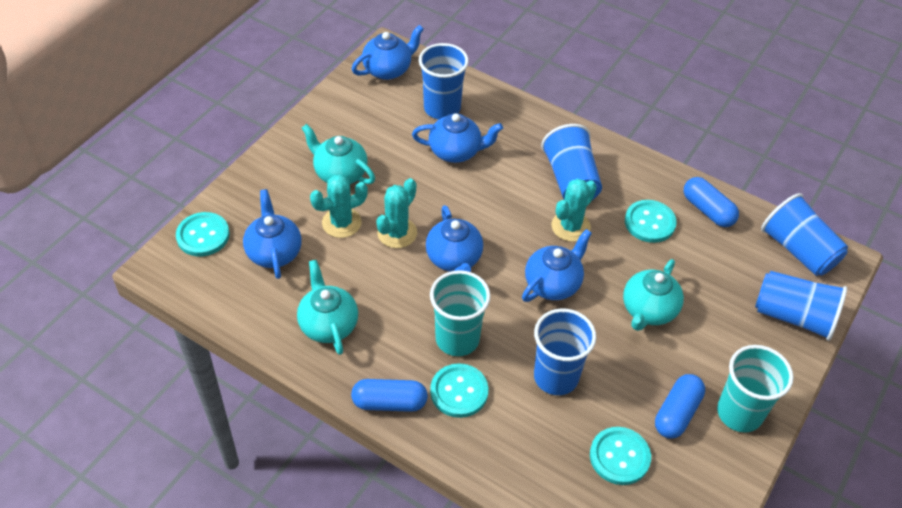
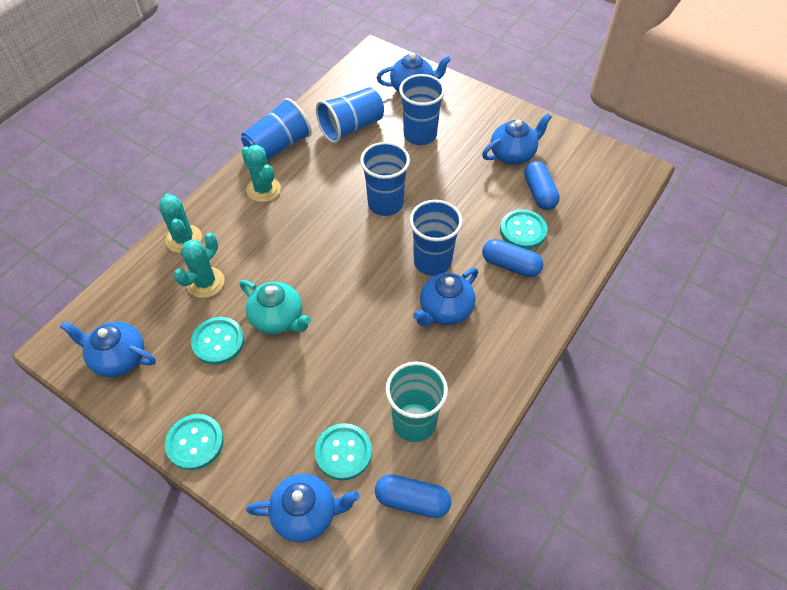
turquoise cup: 2 -> 1
turquoise teapot: 3 -> 1

